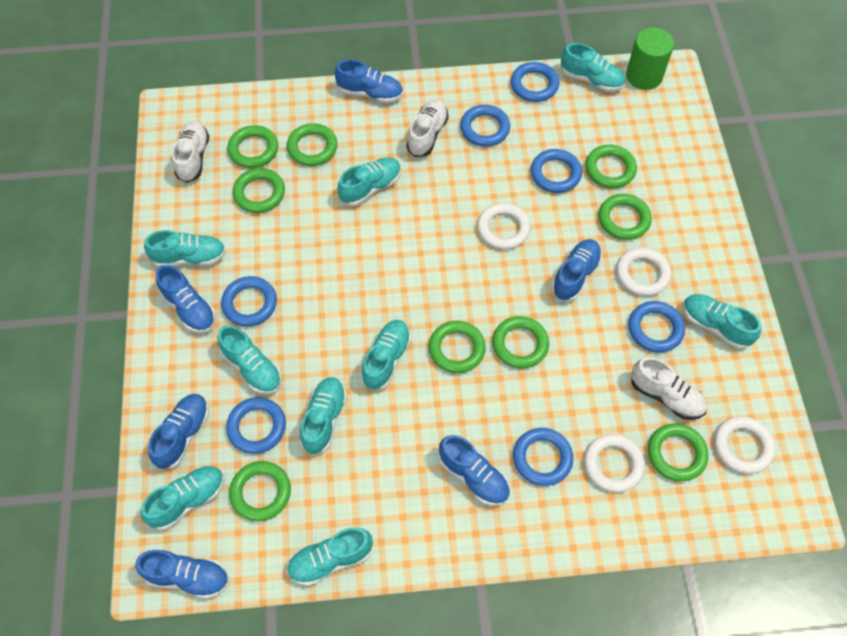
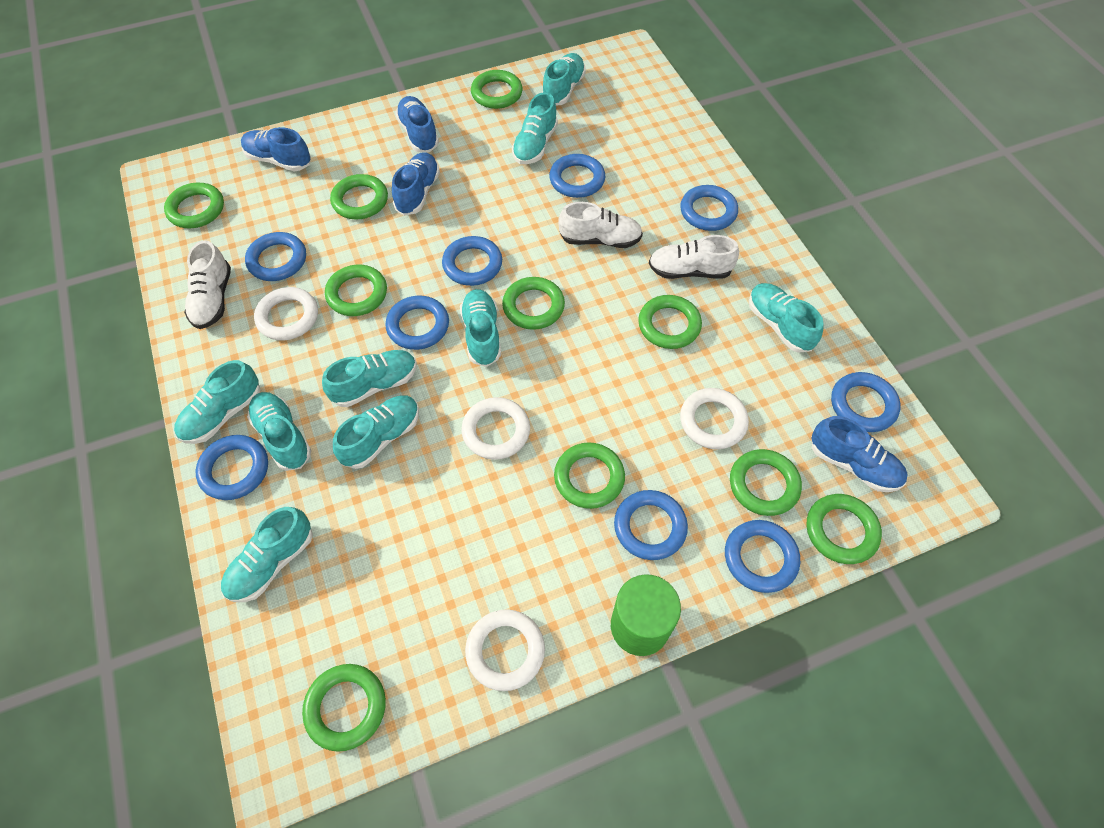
blue ring: 7 -> 9
blue shoe: 6 -> 4
green ring: 9 -> 10

